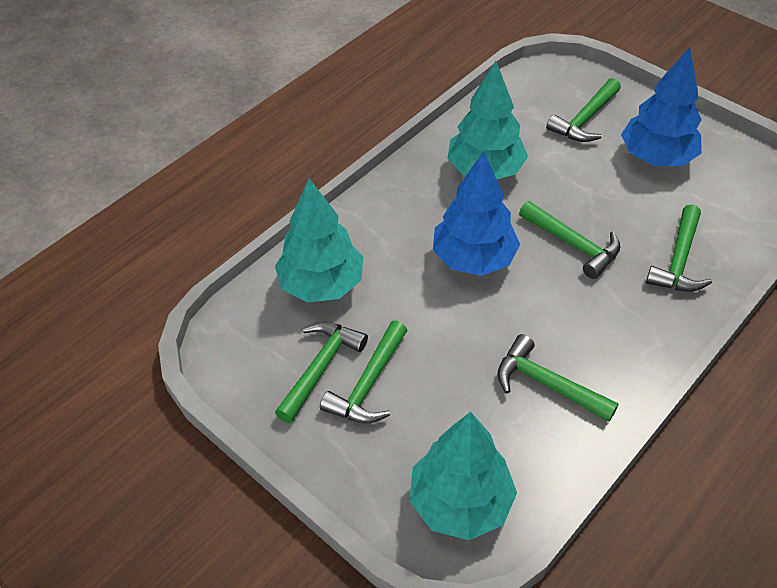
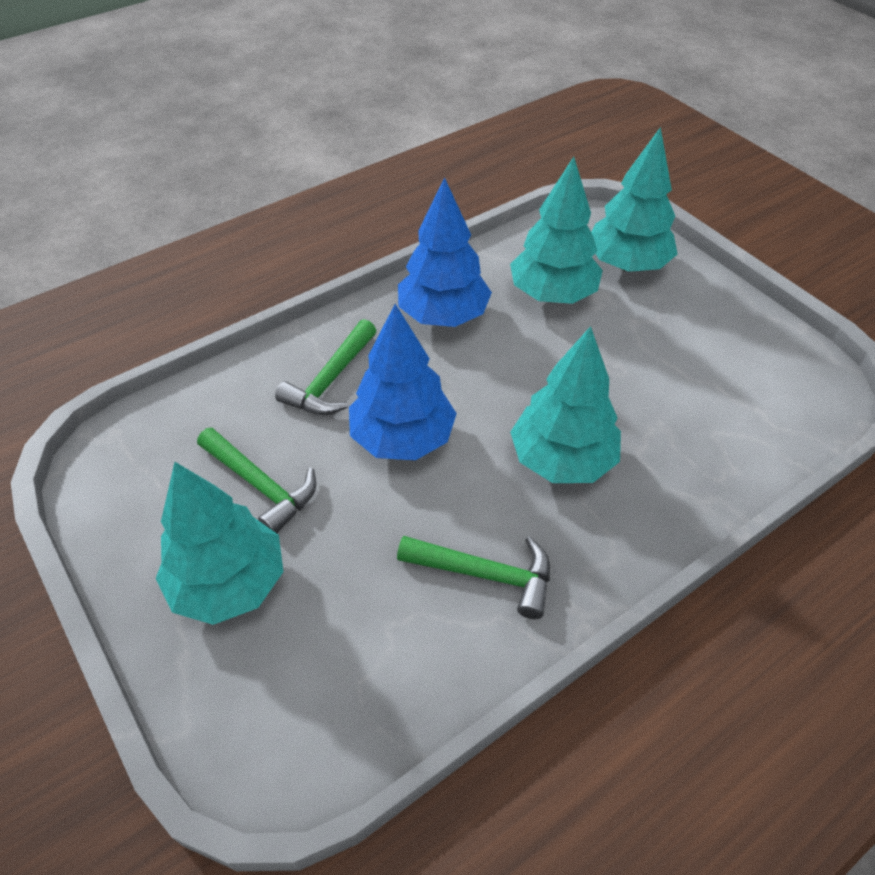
green hammer: 6 -> 3
turquoise tree: 3 -> 4

